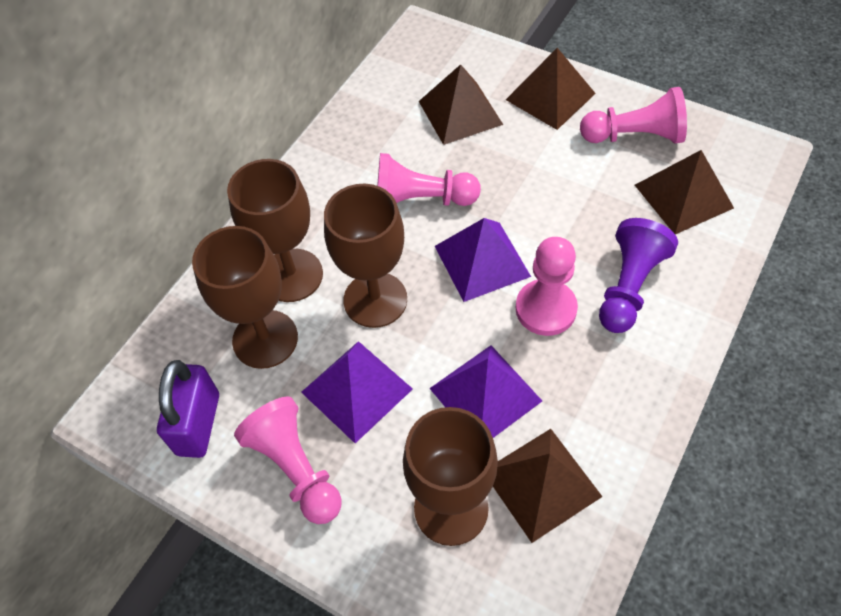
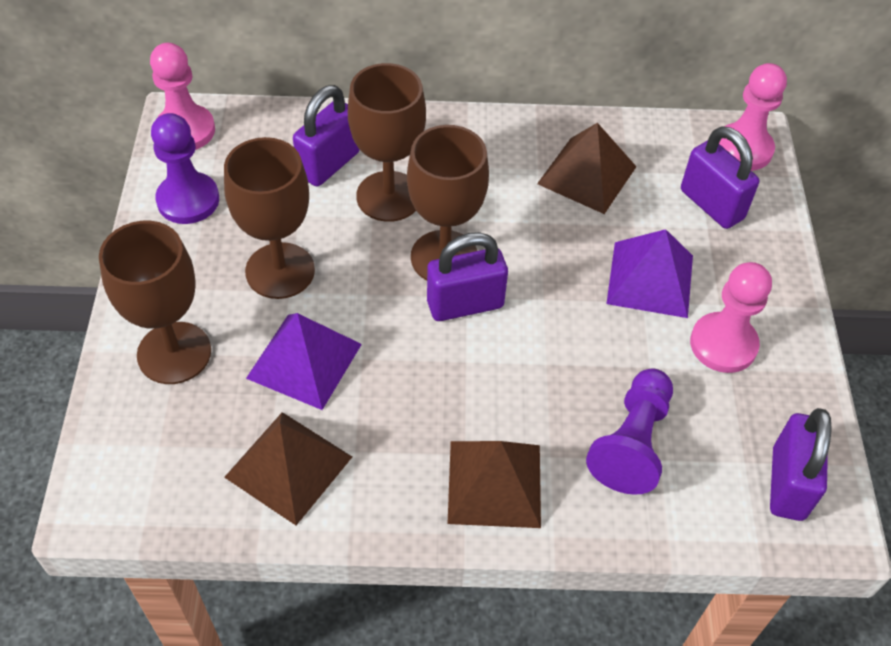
brown pyramid: 4 -> 3
pink pawn: 4 -> 3
purple padlock: 1 -> 4
purple pawn: 1 -> 2
purple pyramid: 3 -> 2

